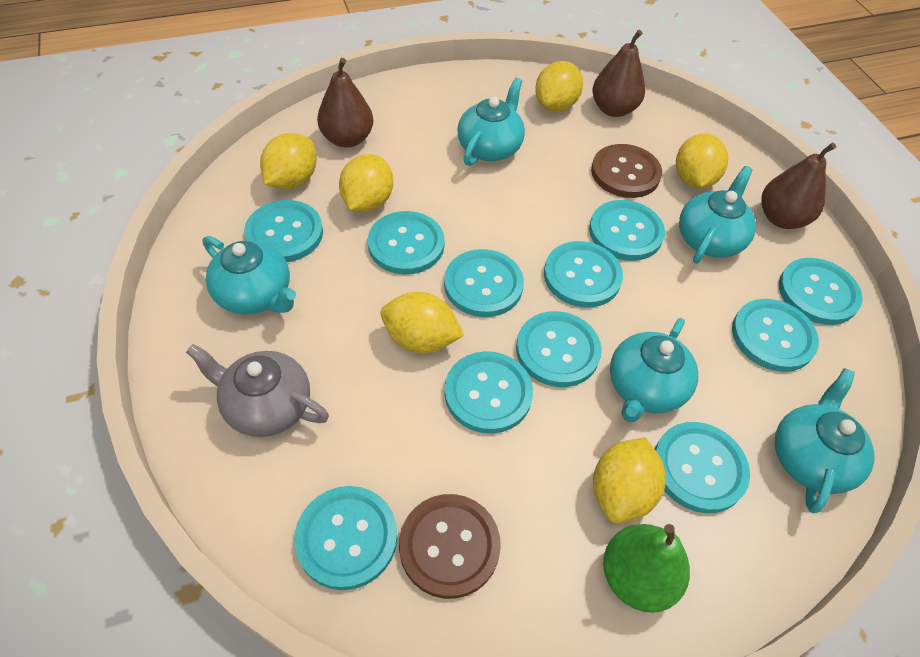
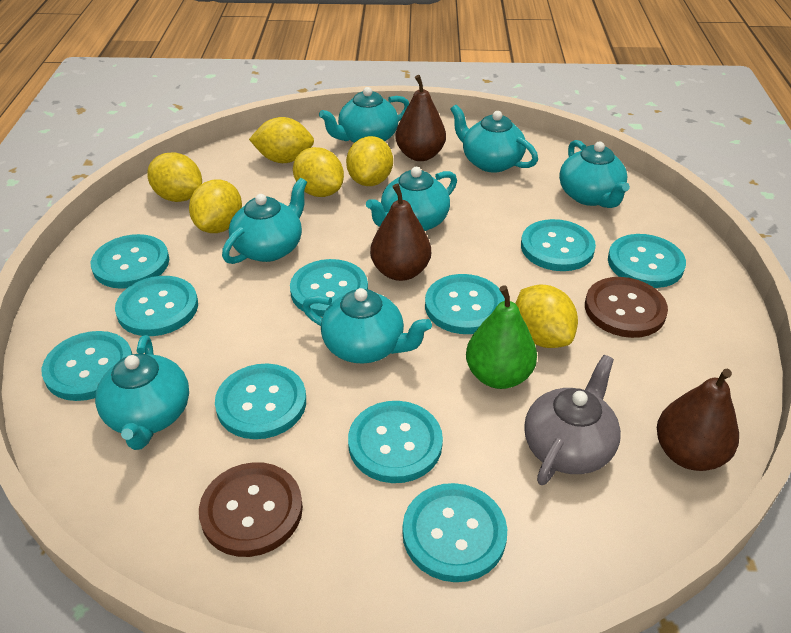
turquoise button: 11 -> 10
turquoise teapot: 5 -> 7

